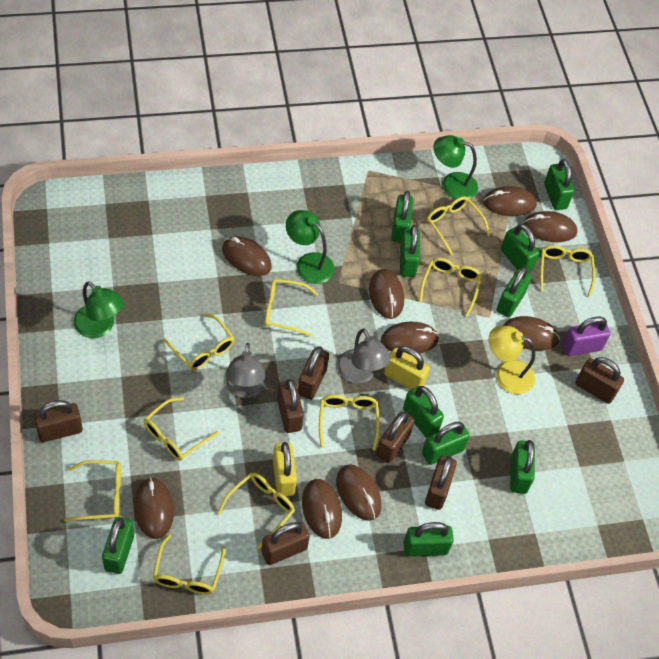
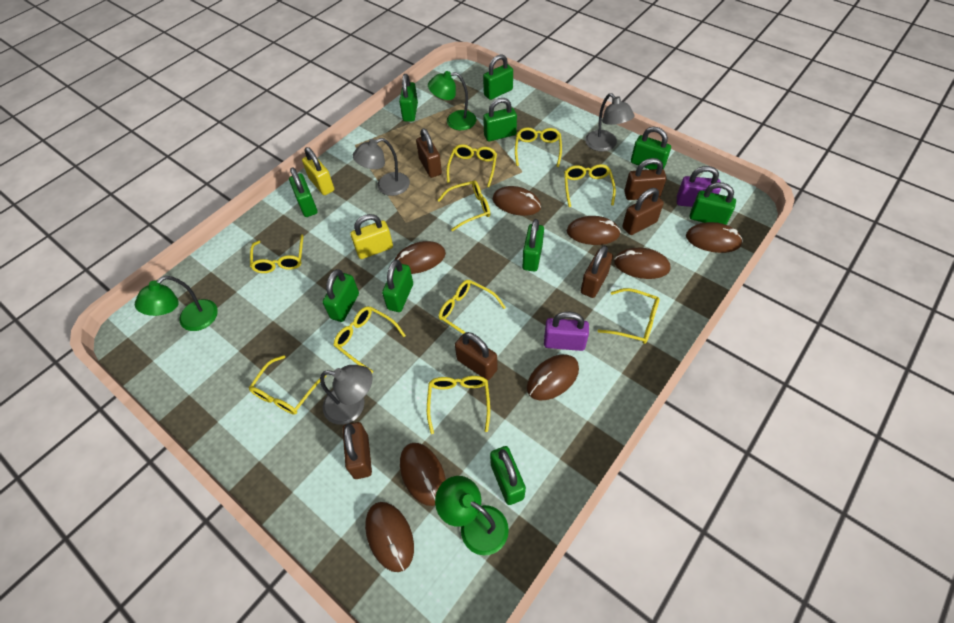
brown mouse: 9 -> 8
brown padlock: 7 -> 6
grey lamp: 2 -> 3
purple padlock: 1 -> 2
yellow lamp: 1 -> 0

